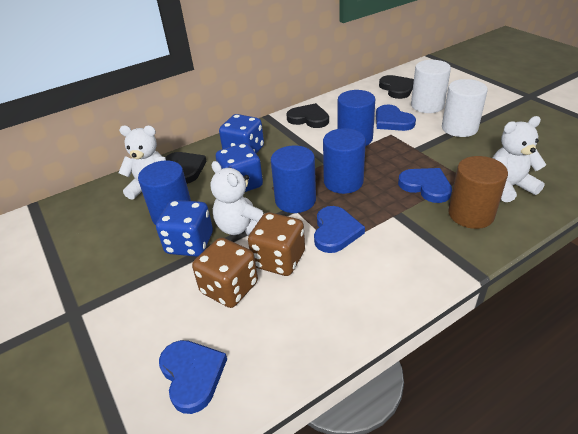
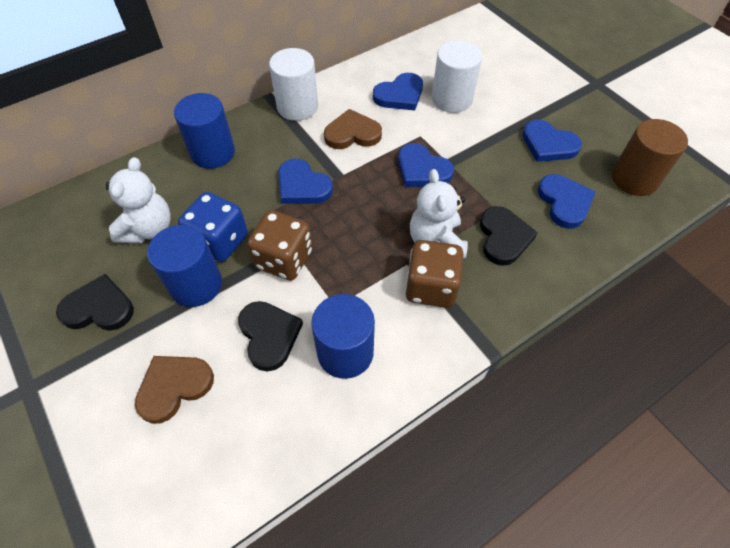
blue cylinder: 4 -> 3
blue dice: 3 -> 1
blue heart: 4 -> 5
brown heart: 0 -> 2
white teddy bear: 3 -> 2

